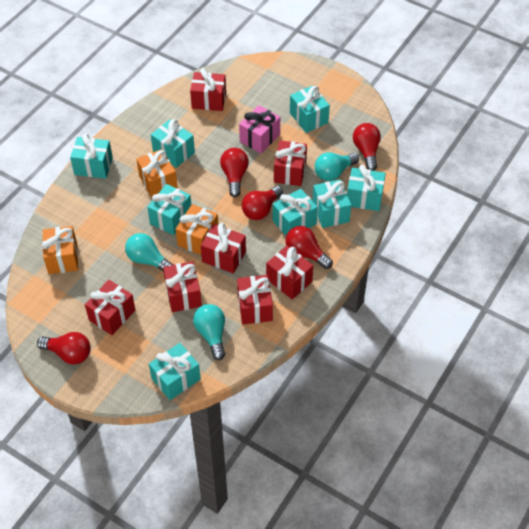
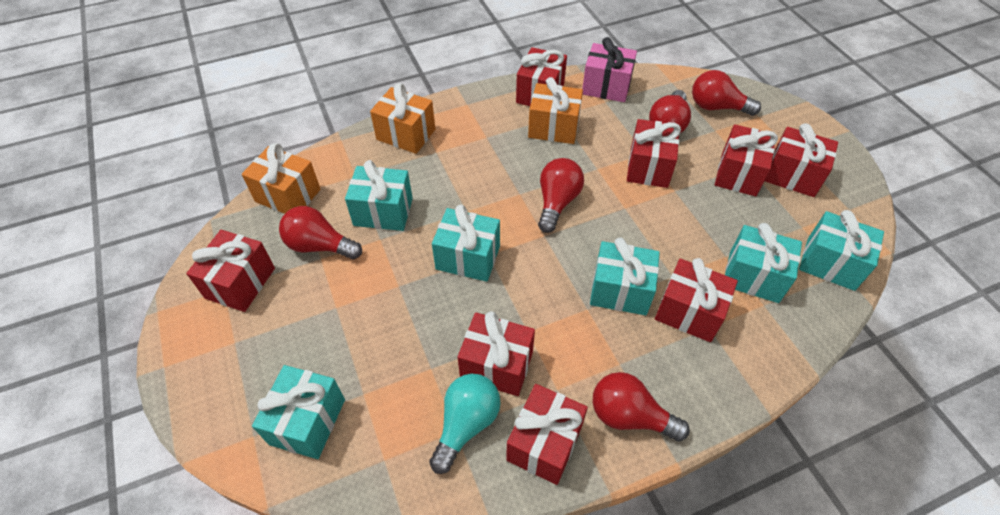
red gift: 7 -> 8
turquoise gift: 8 -> 6
turquoise light bulb: 3 -> 1

